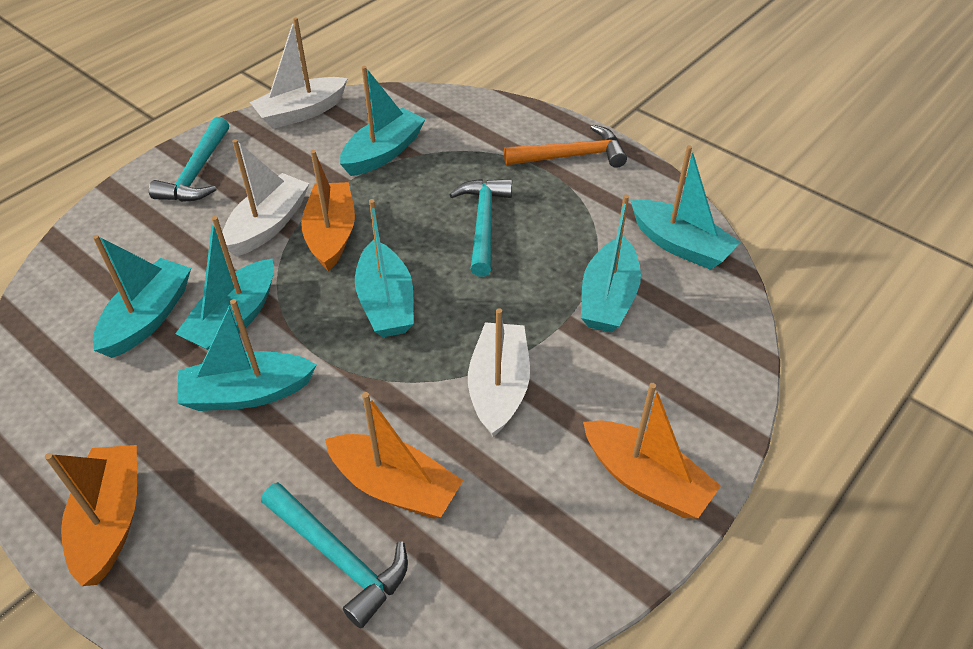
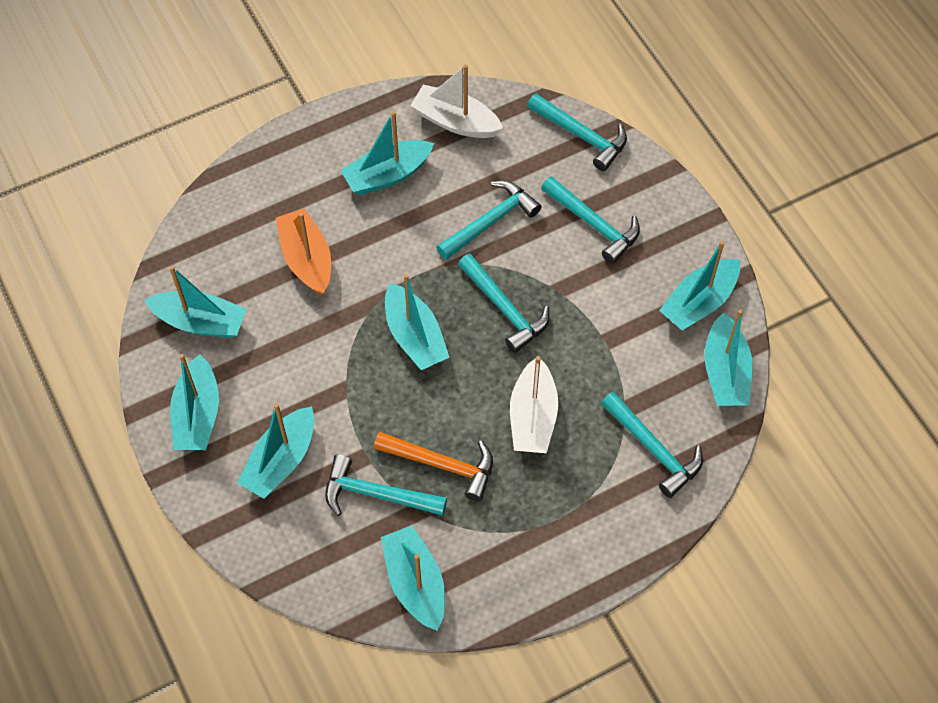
orange boat: 4 -> 1
turquoise boat: 7 -> 8
turquoise hammer: 3 -> 6
white boat: 3 -> 2

